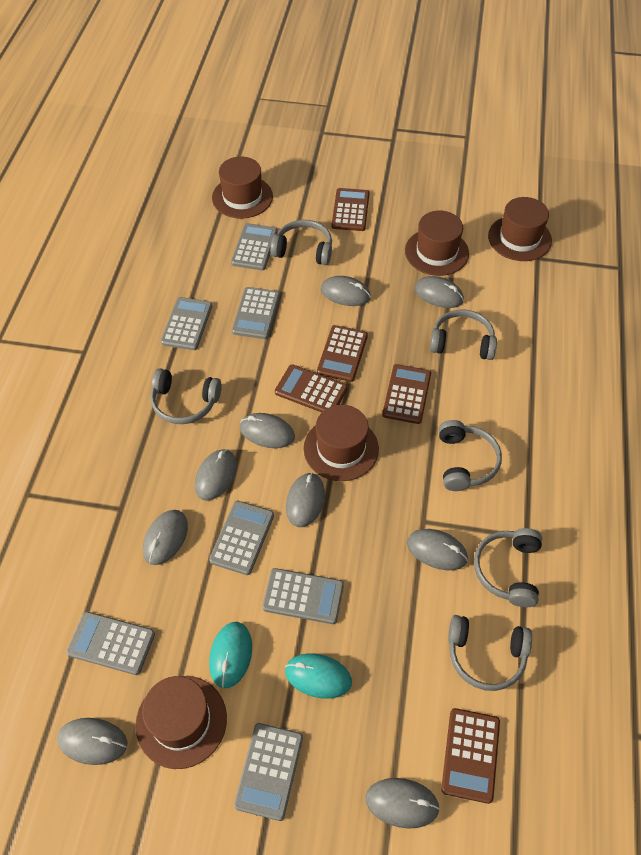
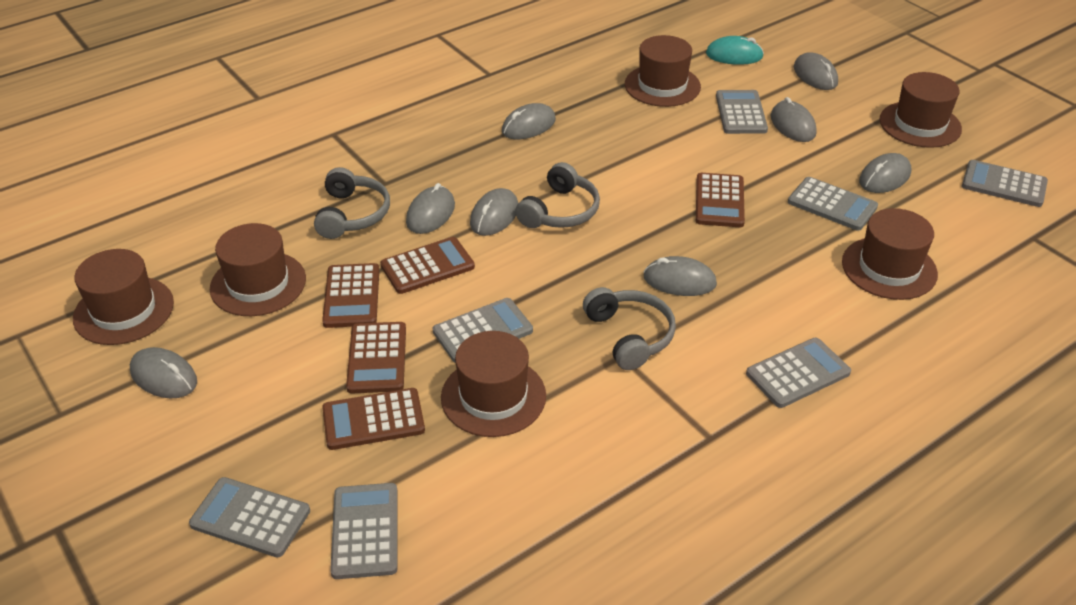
brown hat: 5 -> 6
grey headphones: 6 -> 3
grey mouse: 9 -> 8
turquoise mouse: 2 -> 1

